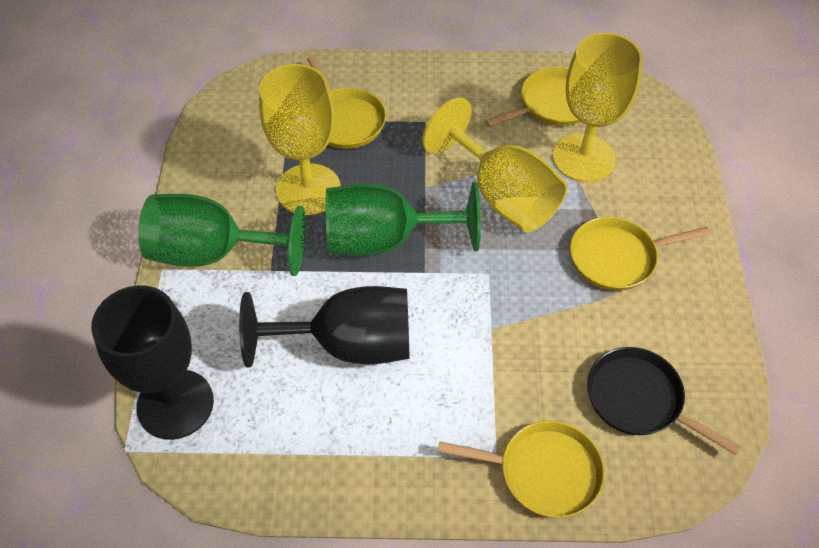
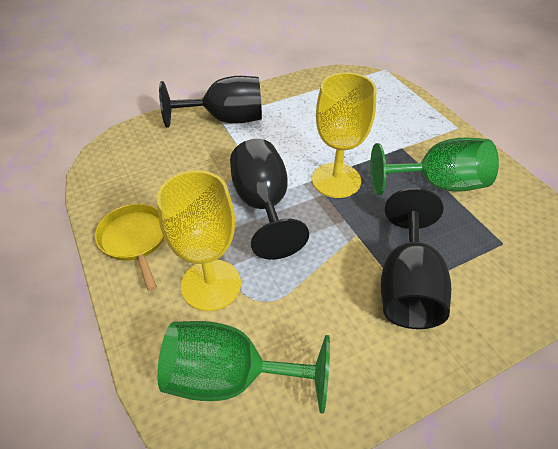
black goblet: 2 -> 3
black pan: 1 -> 0
yellow goblet: 3 -> 2
yellow pan: 4 -> 1

